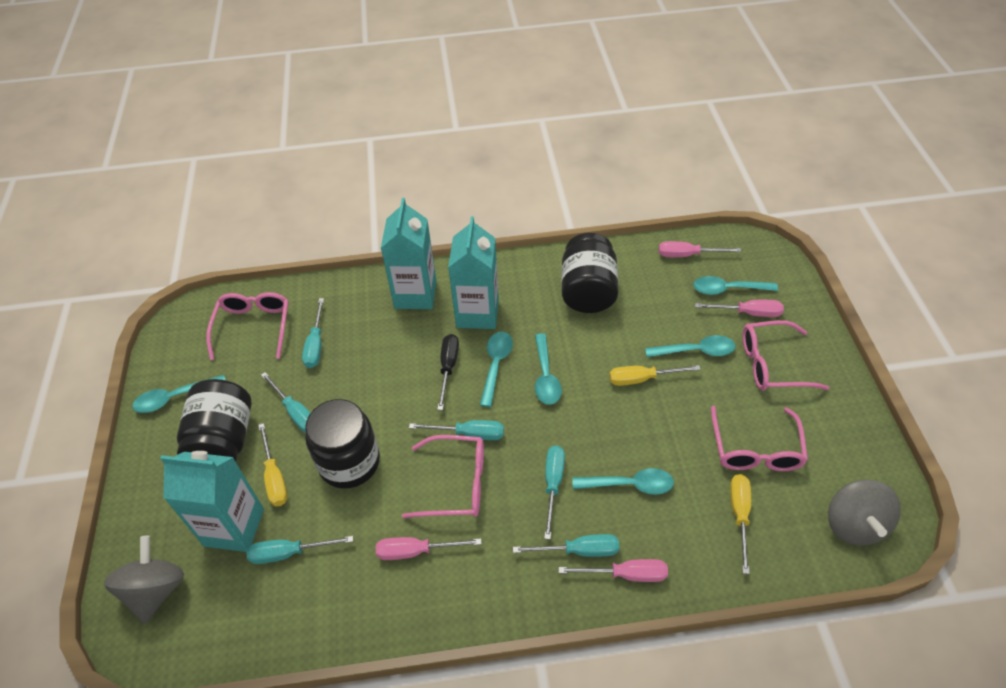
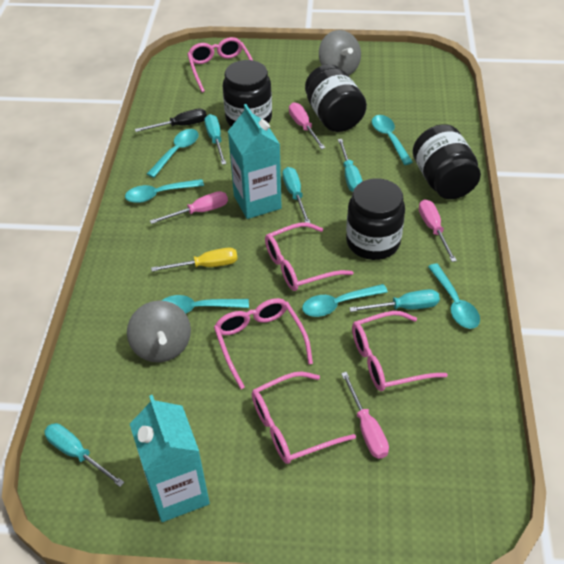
black jar: 3 -> 4
pink glasses: 4 -> 5
turquoise carton: 3 -> 2
turquoise screwdriver: 6 -> 5
yellow screwdriver: 3 -> 1

